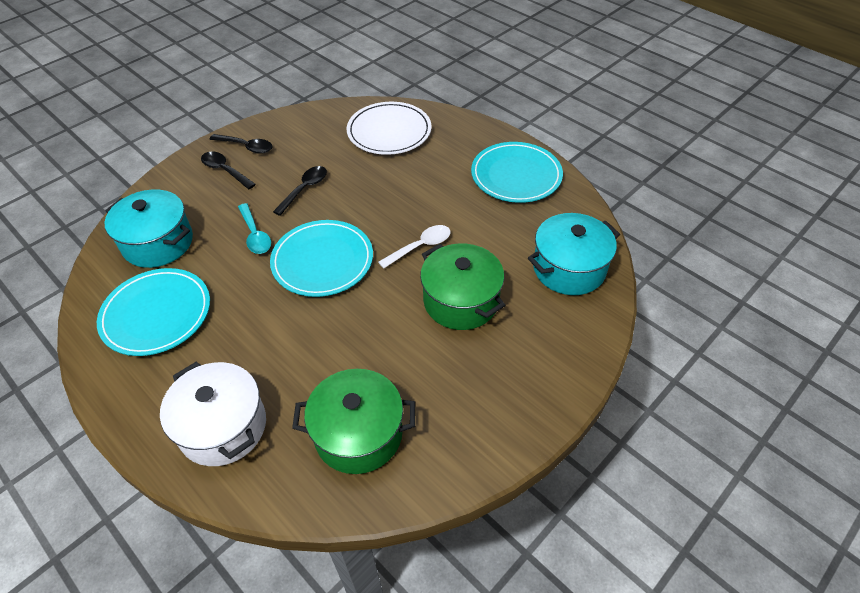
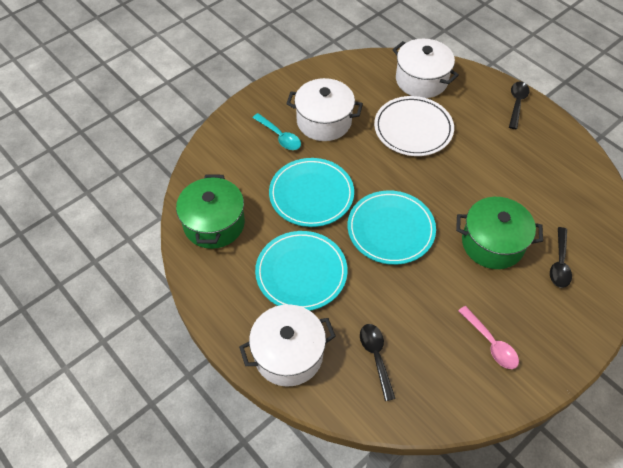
pink spoon: 0 -> 1
turquoise pot: 2 -> 0
white pot: 1 -> 3
white spoon: 1 -> 0

